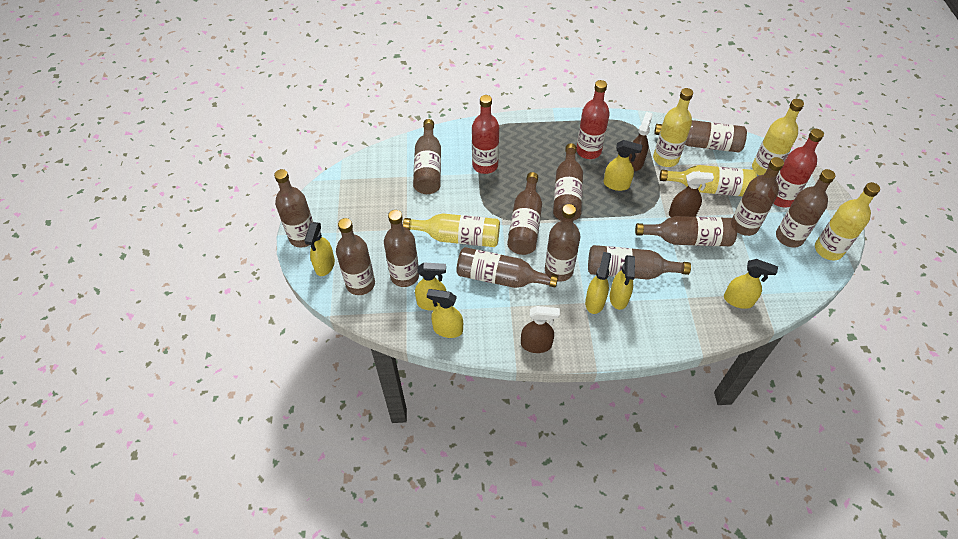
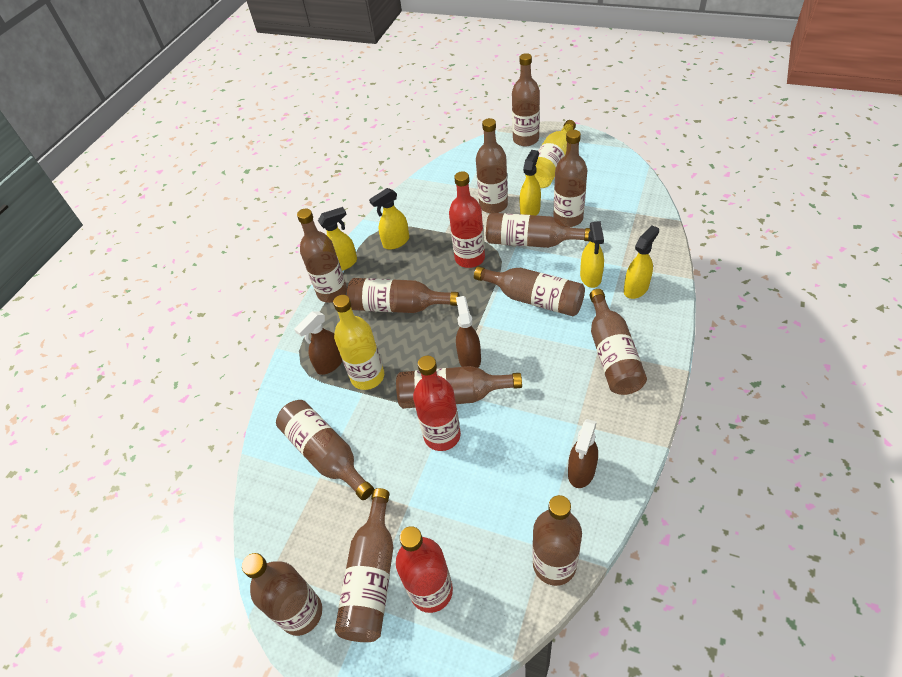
yellow bottle: 5 -> 2
yellow spray bottle: 7 -> 5

